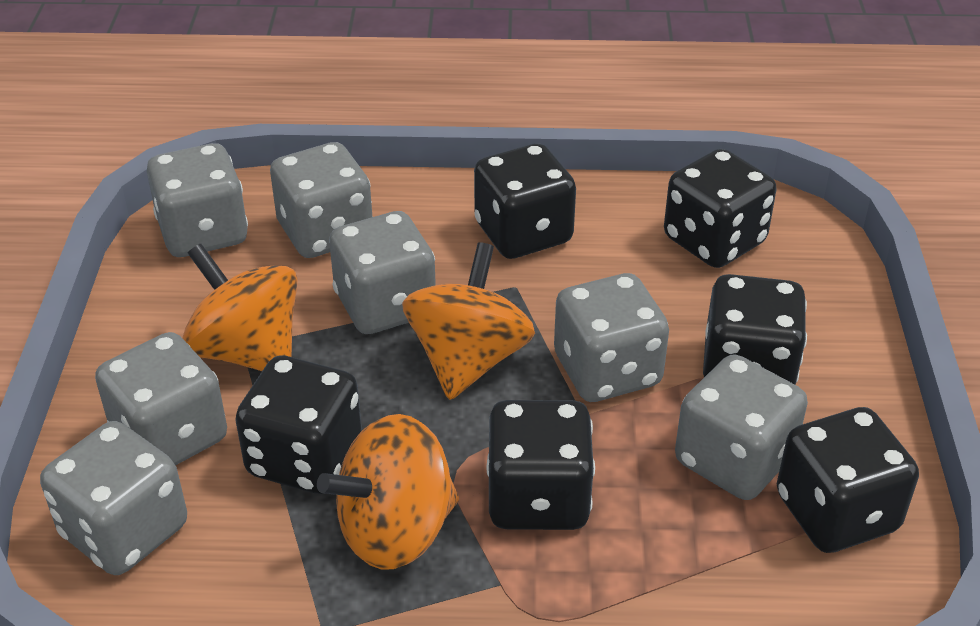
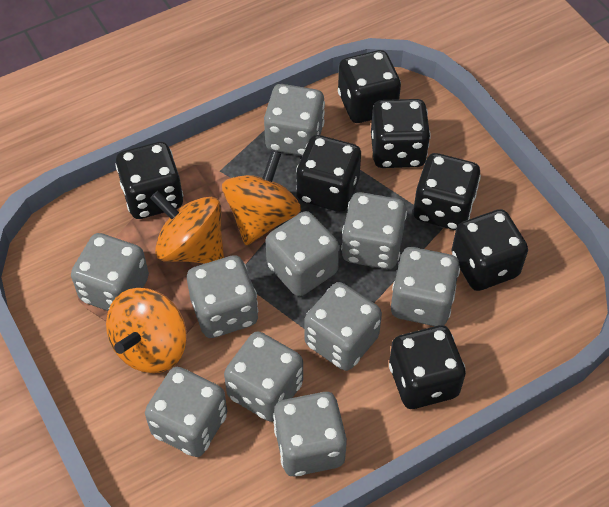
black dice: 6 -> 7
grey dice: 7 -> 10

